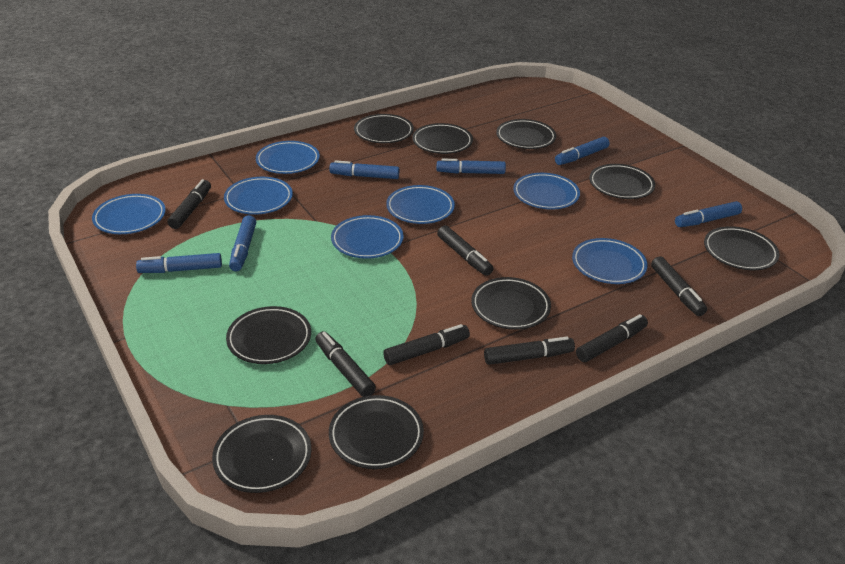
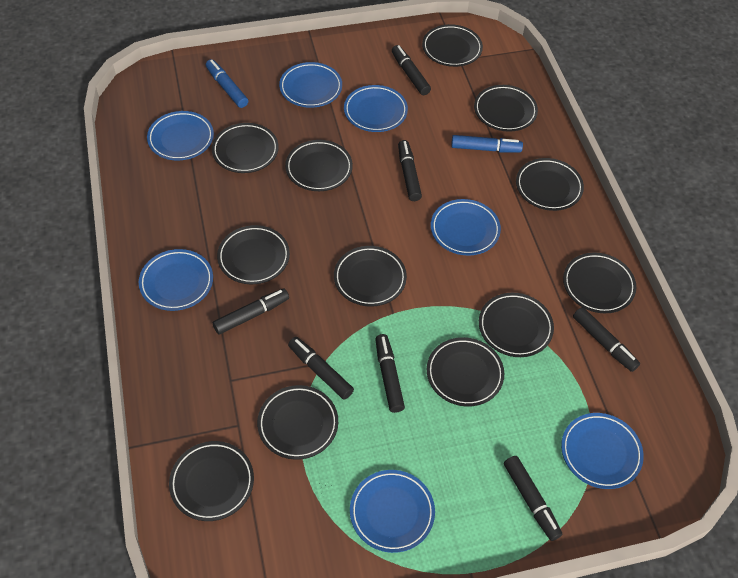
black plate: 9 -> 12
blue marker: 6 -> 2

